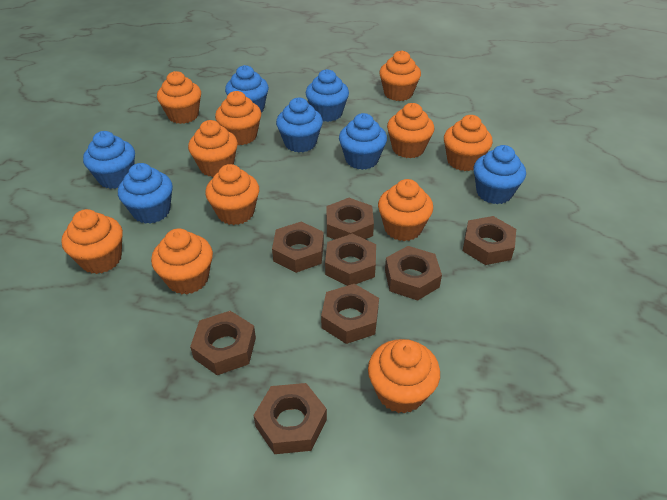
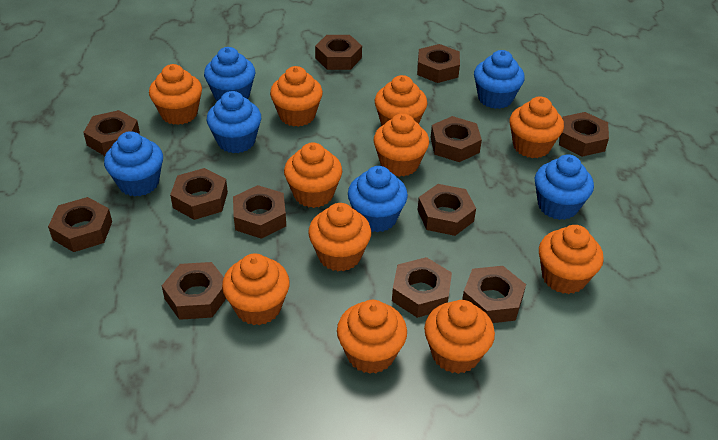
blue cupcake: 7 -> 6
brown nut: 8 -> 12

